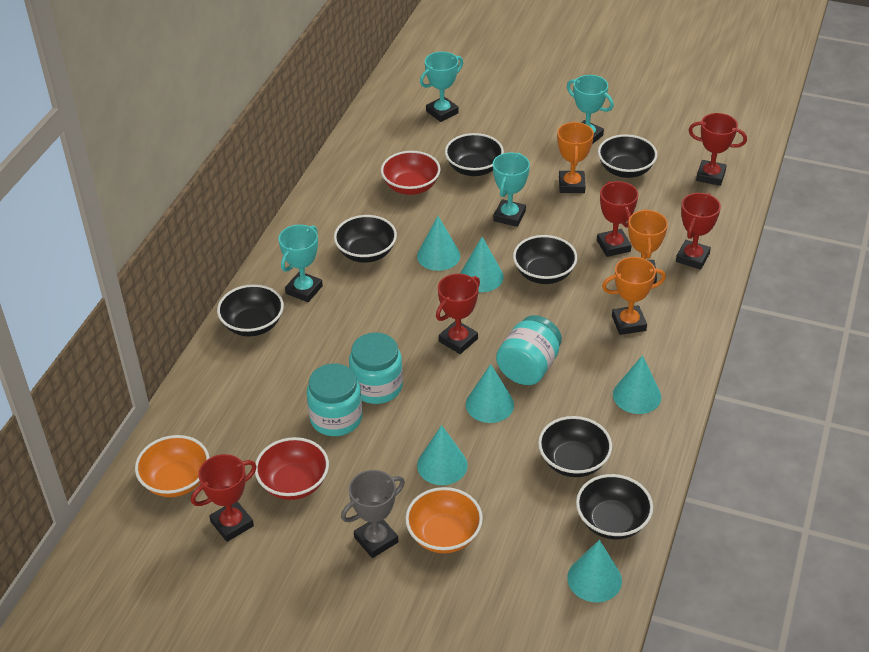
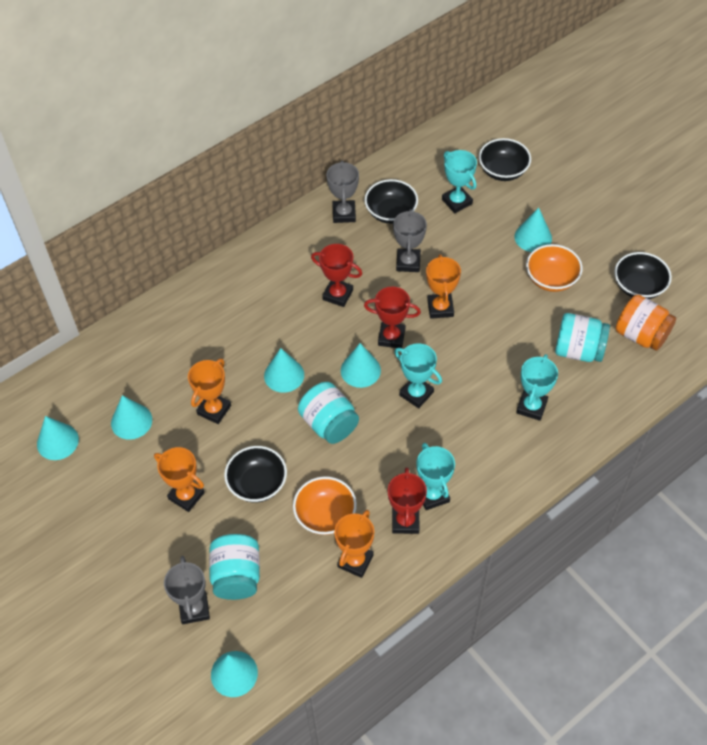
black bowl: 7 -> 4
grey trophy: 1 -> 3
orange jar: 0 -> 1
orange trophy: 3 -> 4
red bowl: 2 -> 0
red trophy: 5 -> 3

